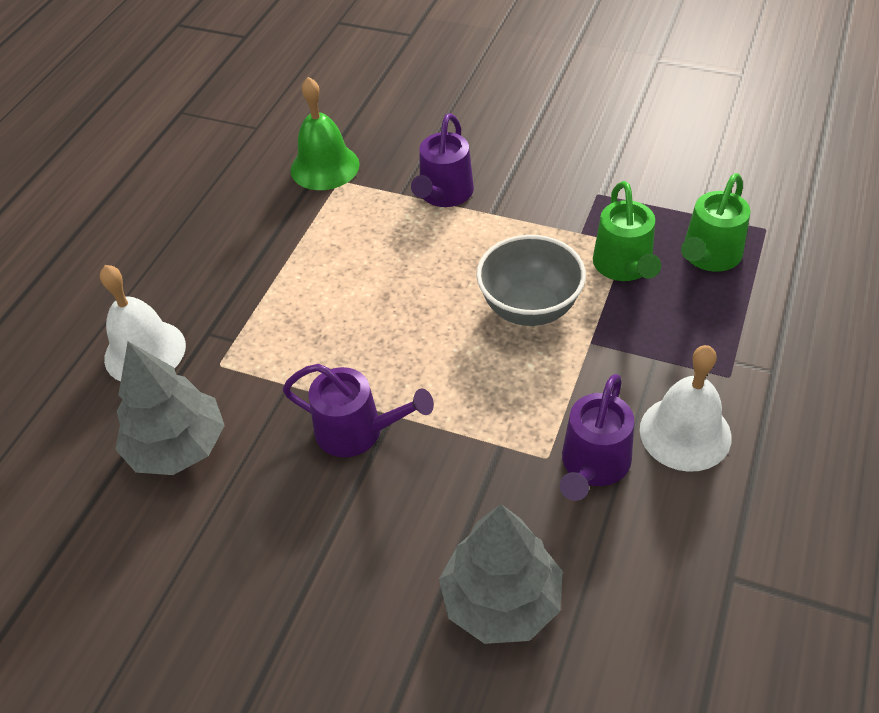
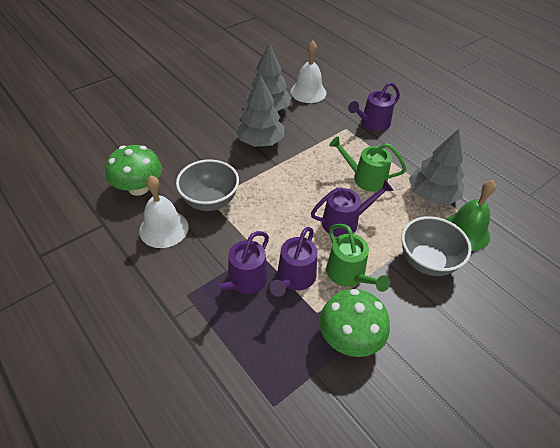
green mushroom: 0 -> 2
grey bowl: 1 -> 2
grey tree: 2 -> 3
purple watering can: 3 -> 4

